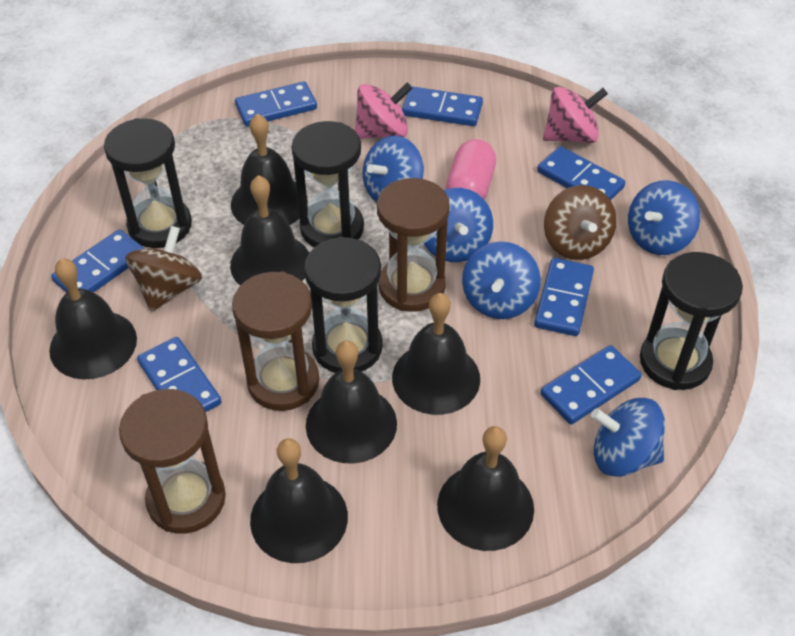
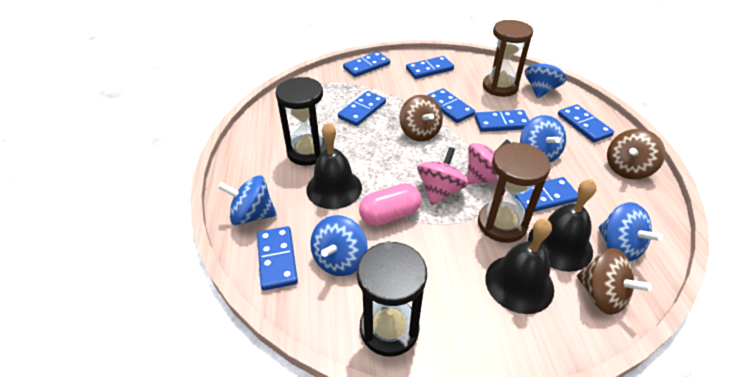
black bell: 7 -> 3
black hourglass: 4 -> 2
blue domino: 7 -> 8
brown hourglass: 3 -> 2
brown spinning top: 2 -> 3

